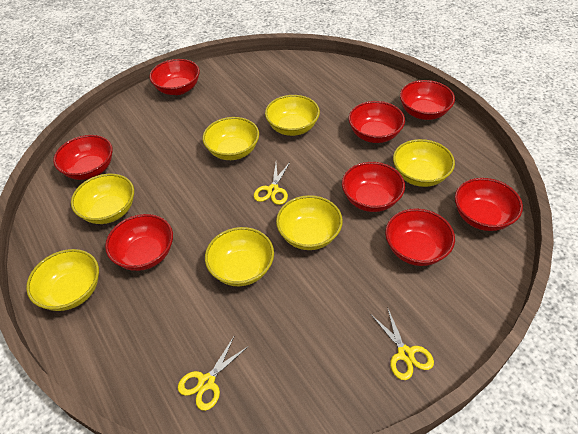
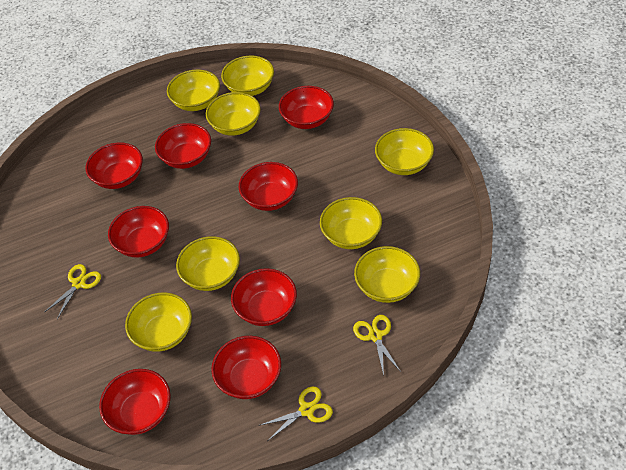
yellow bowl: 7 -> 8

